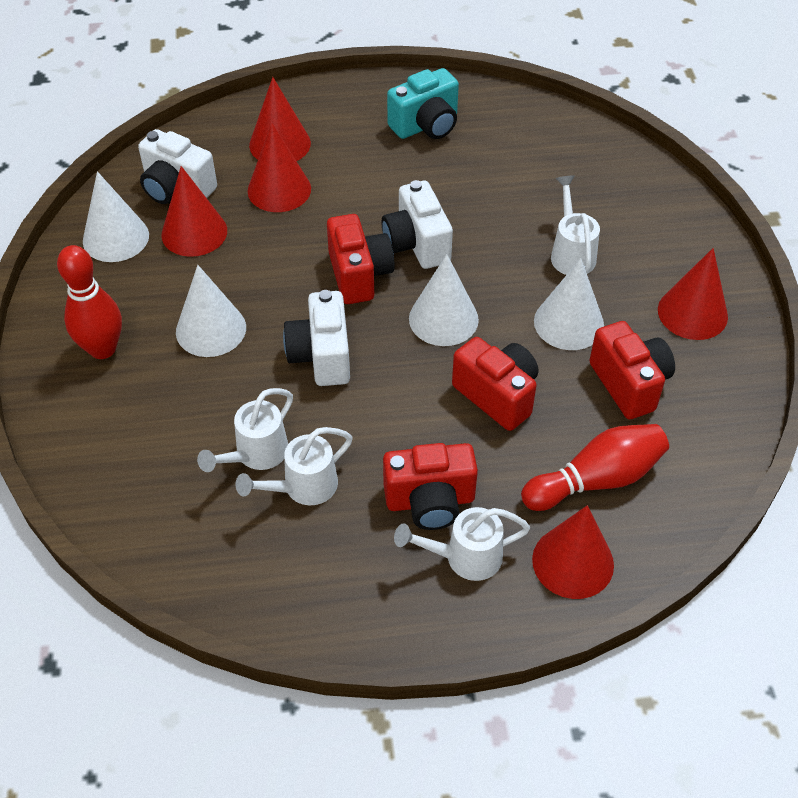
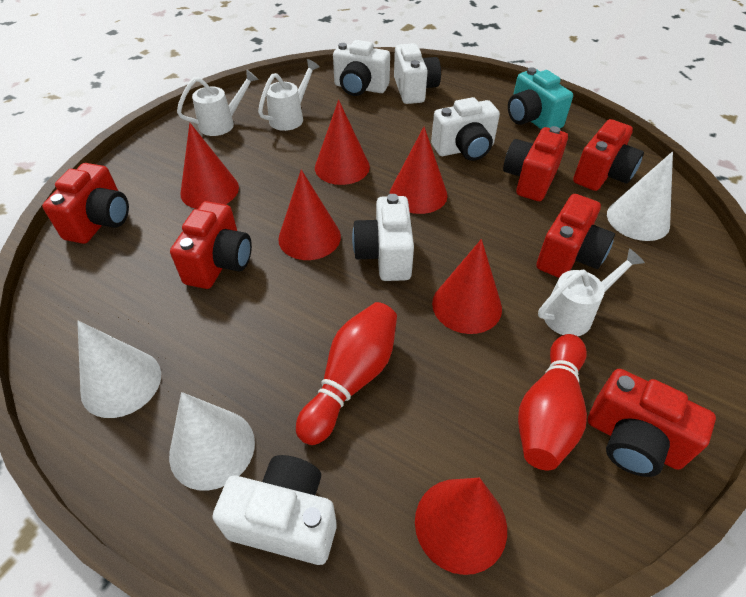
red camera: 4 -> 6
red cone: 5 -> 6
white camera: 3 -> 5
white cone: 4 -> 3
white watering can: 4 -> 3

